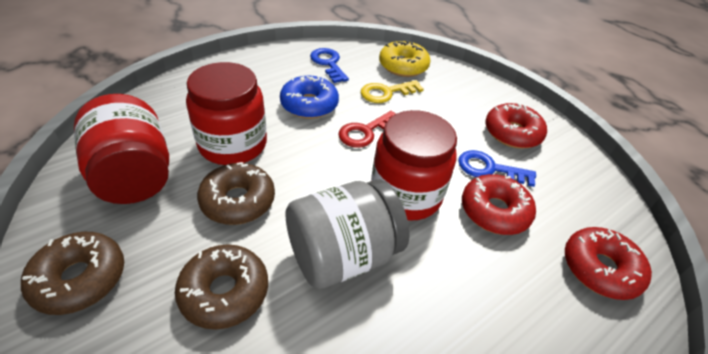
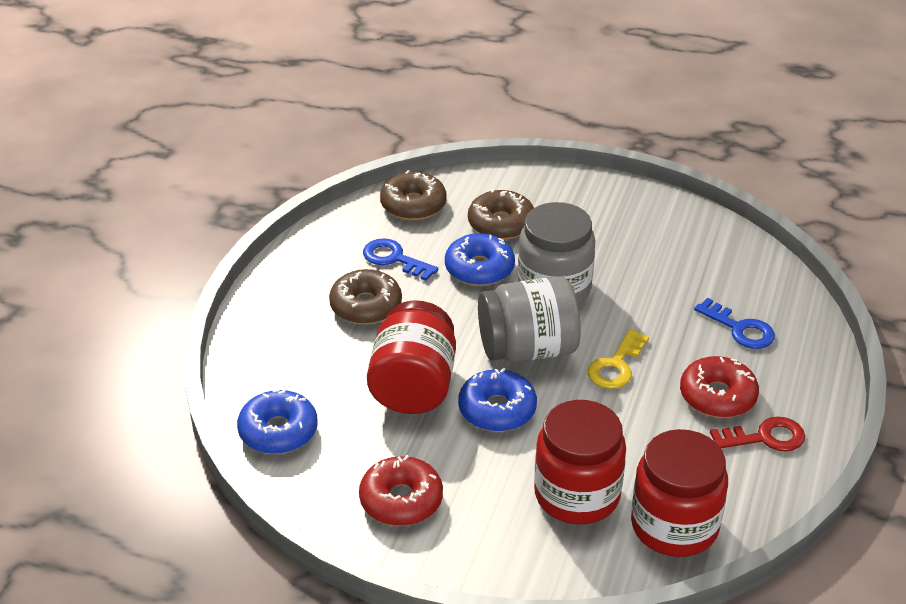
blue donut: 1 -> 3
grey jar: 1 -> 2
red donut: 3 -> 2
yellow donut: 1 -> 0

